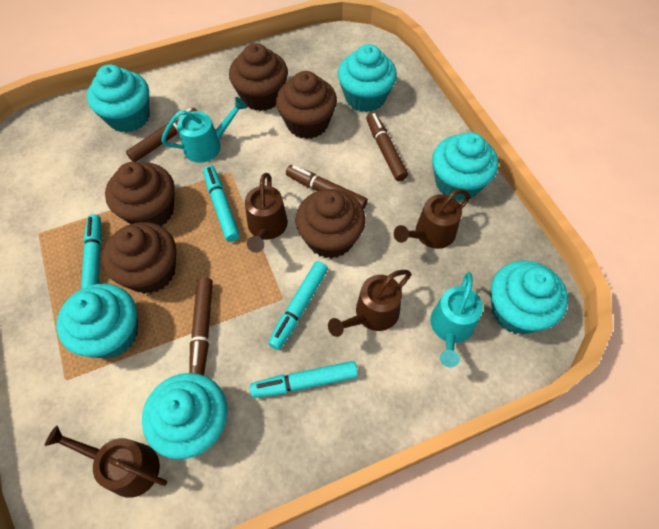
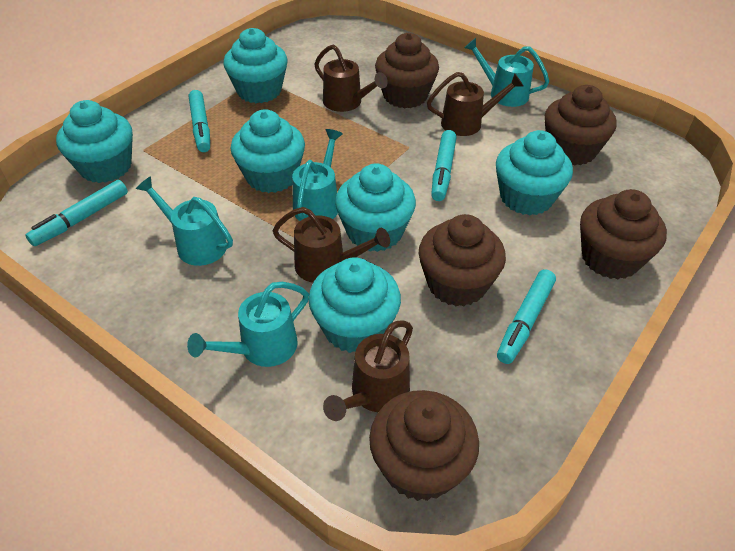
brown marker: 4 -> 0
turquoise watering can: 2 -> 4

